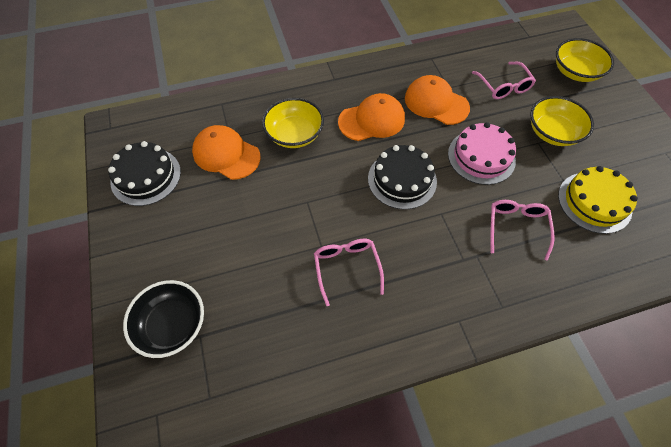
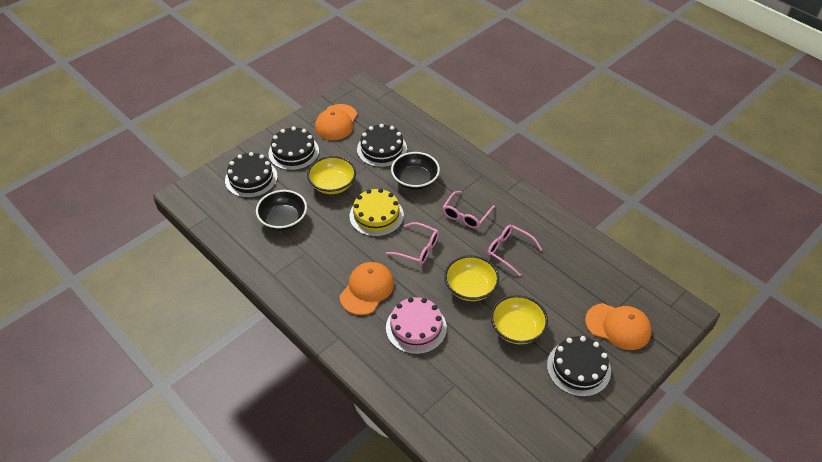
black bowl: 1 -> 2
black cake: 2 -> 4

